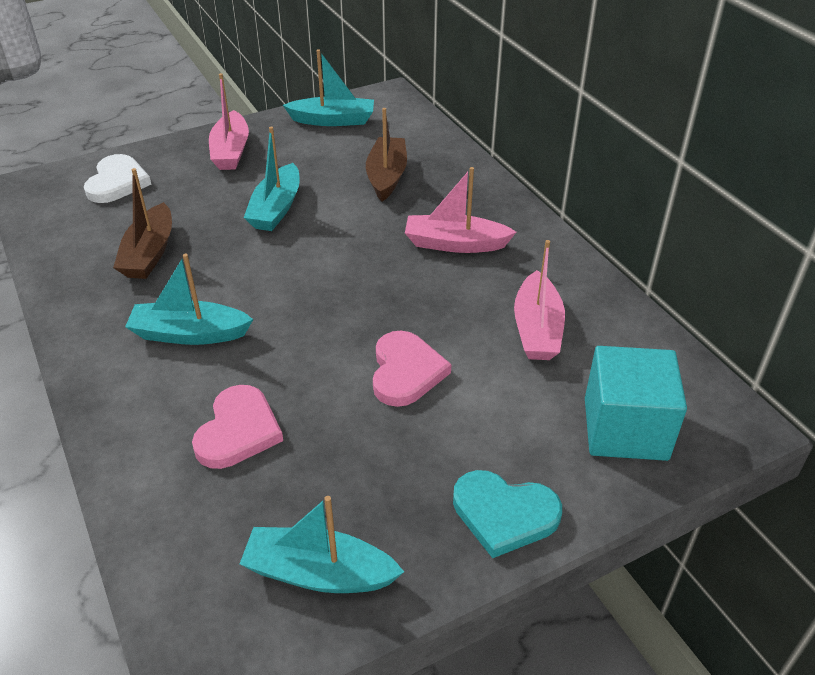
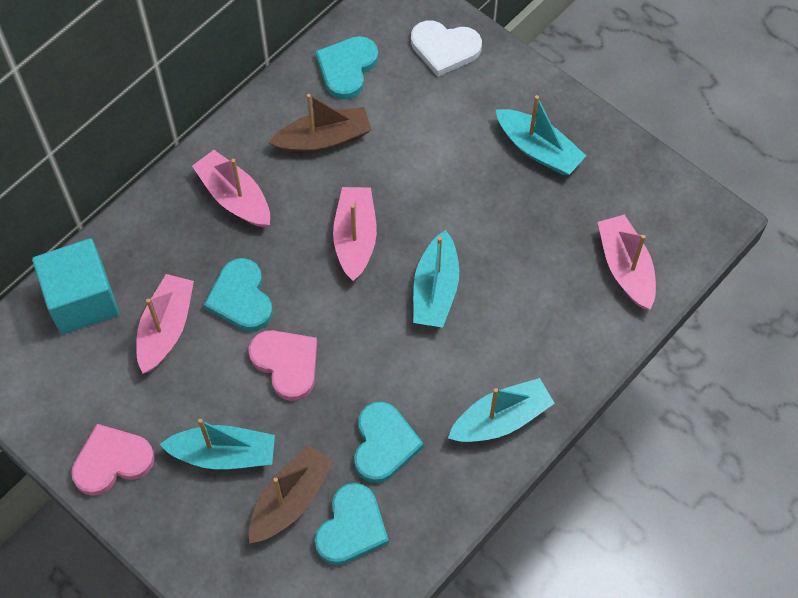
pink boat: 3 -> 4
turquoise heart: 1 -> 4

